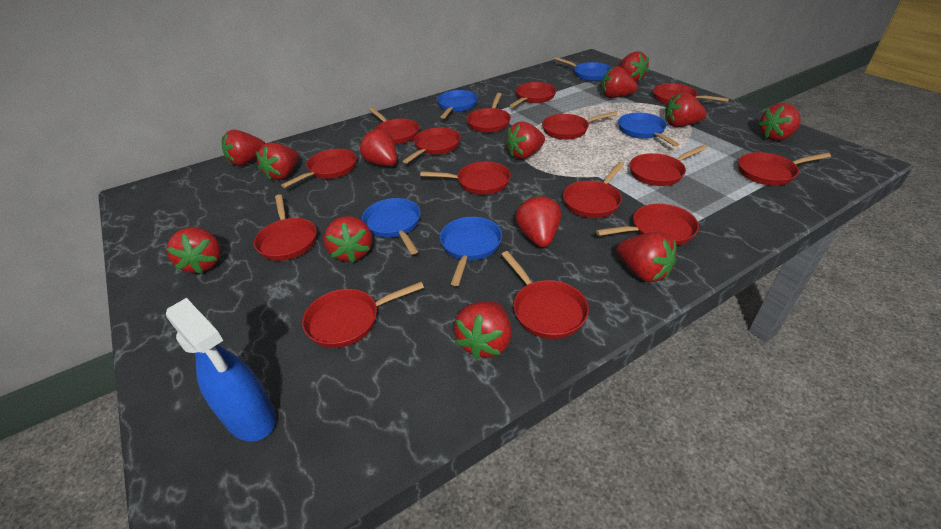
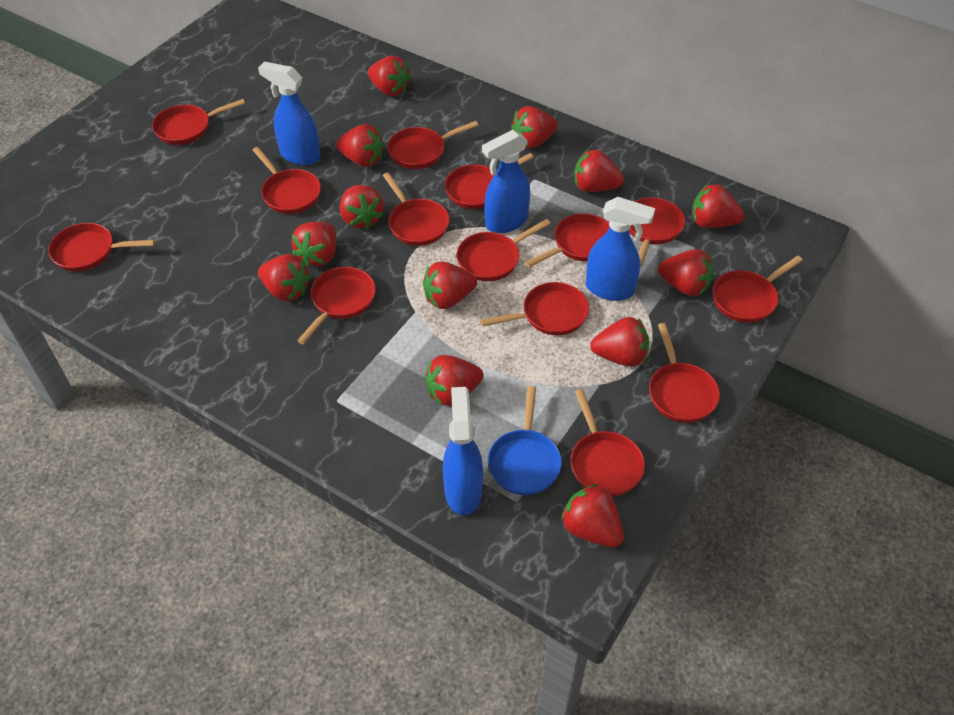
blue pan: 5 -> 1
blue spray bottle: 1 -> 4
red pan: 15 -> 14

